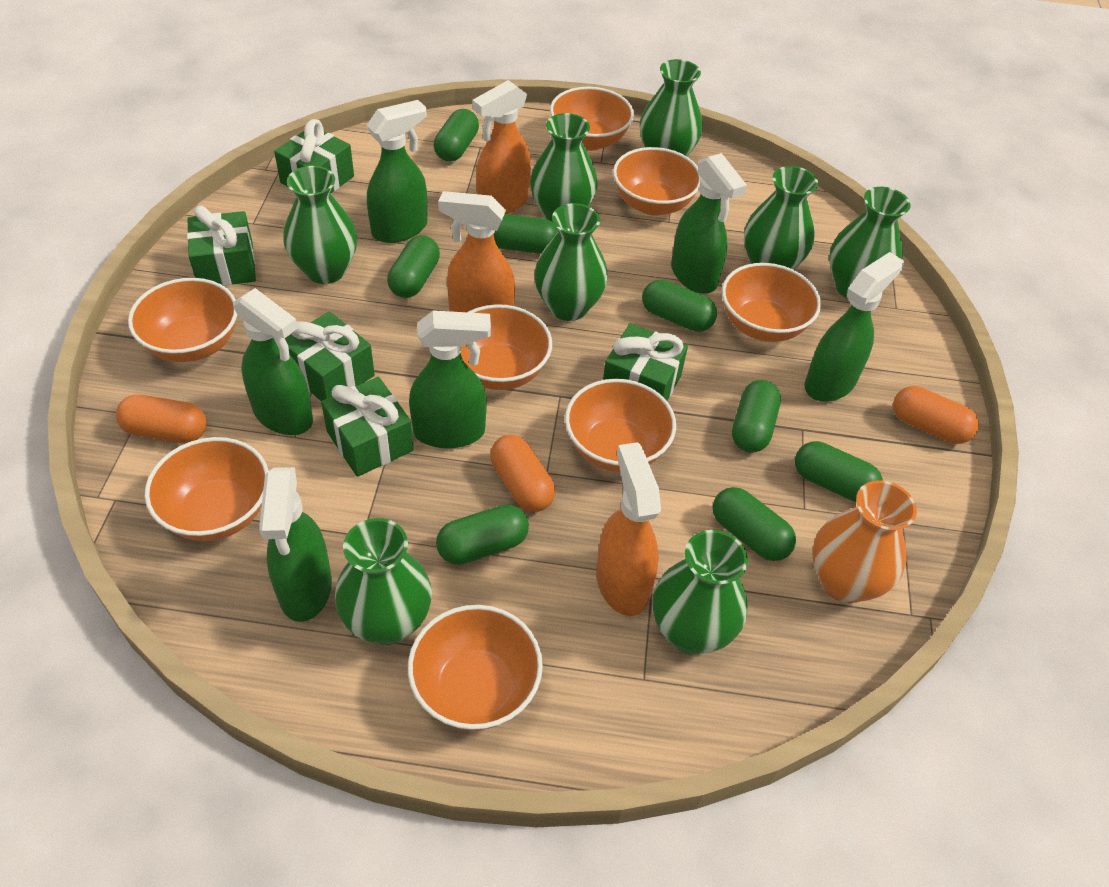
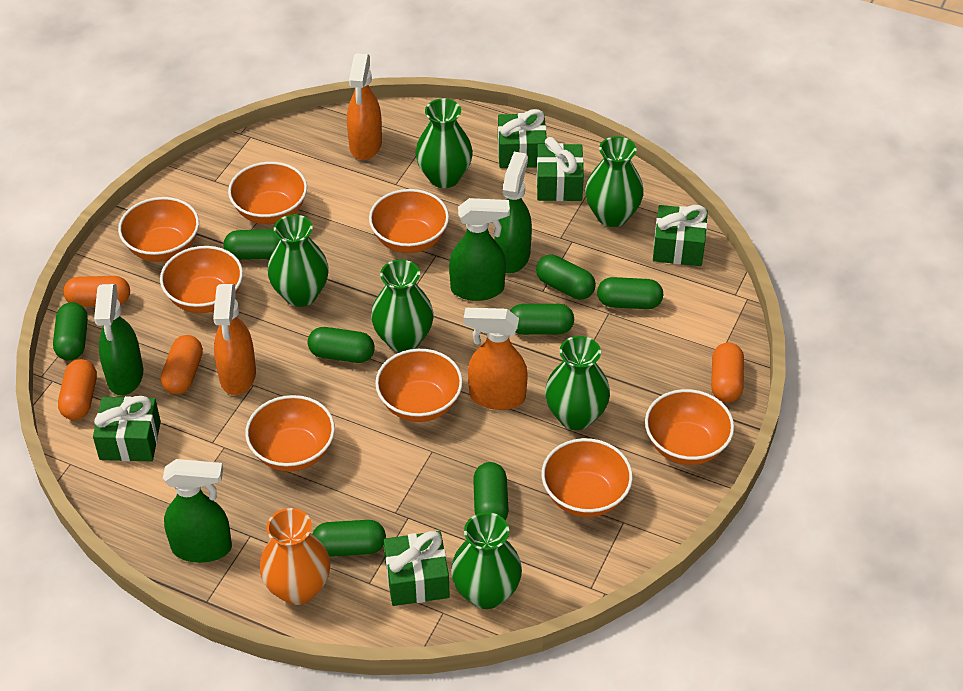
green spray bottle: 6 -> 4
green vase: 8 -> 6
orange capsule: 3 -> 4

